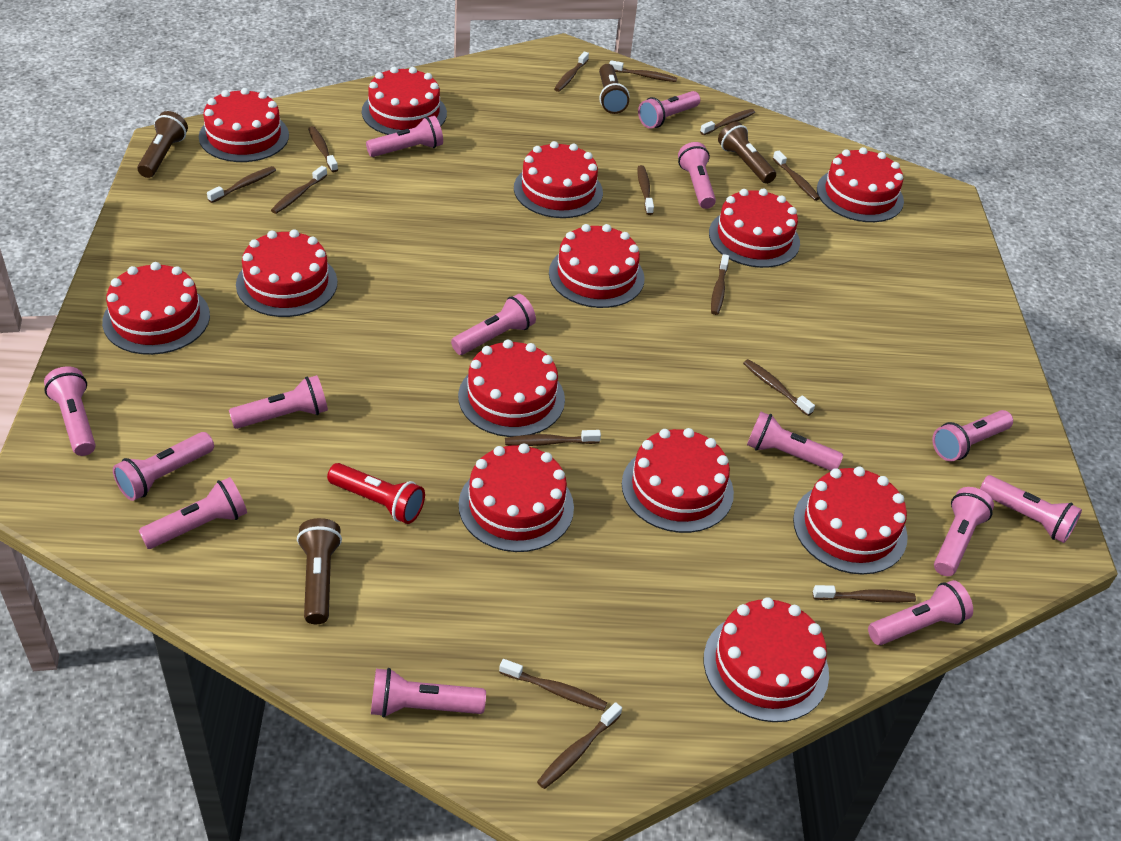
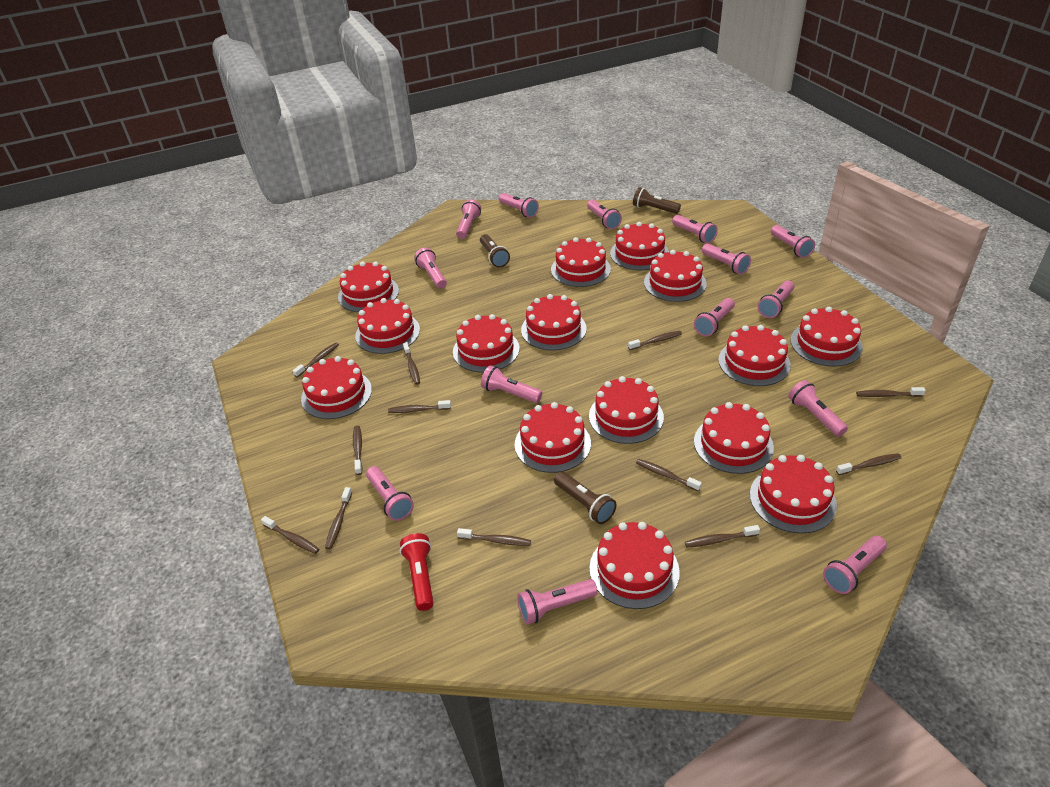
brown flashlight: 4 -> 3
brown toothbrush: 14 -> 12
red cake: 13 -> 15

